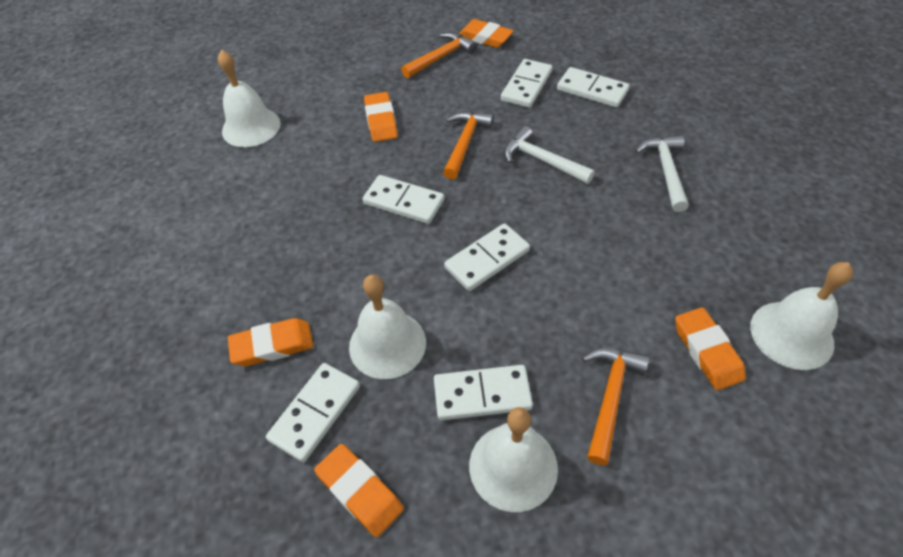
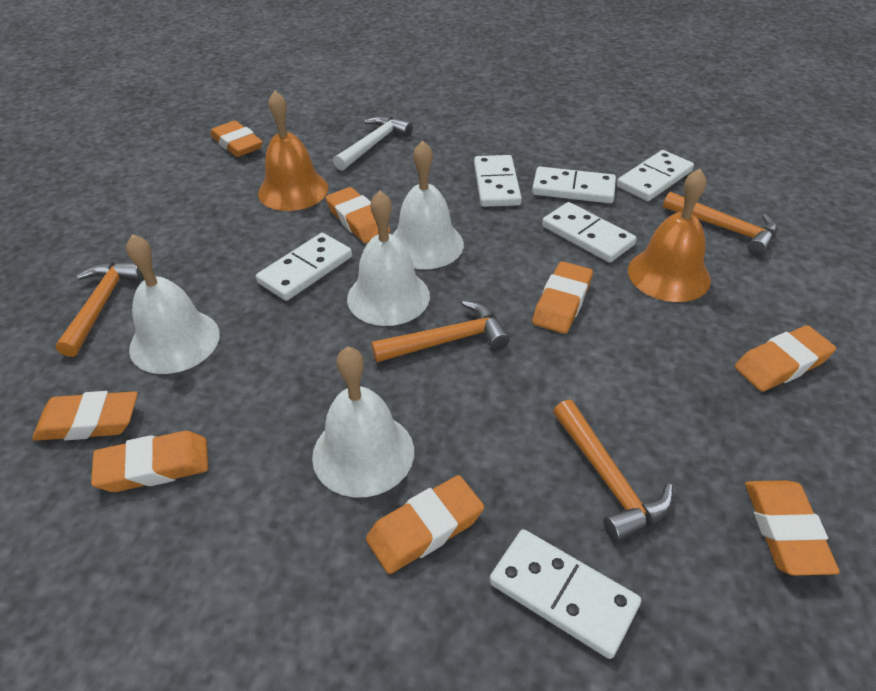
orange bell: 0 -> 2
orange eraser: 5 -> 8
orange hammer: 3 -> 4
white hammer: 2 -> 1

